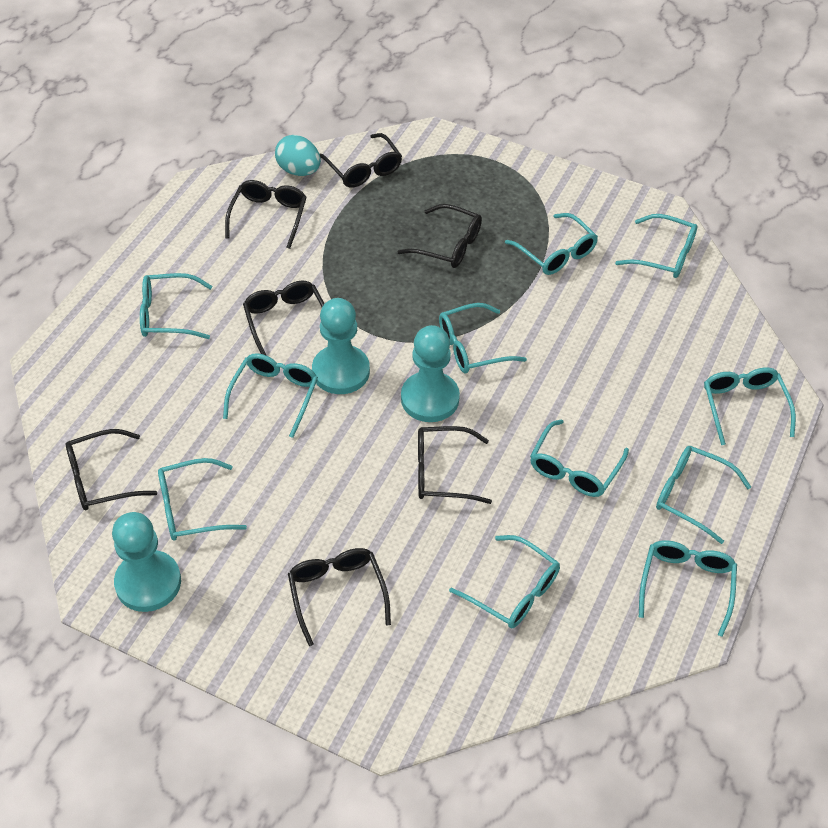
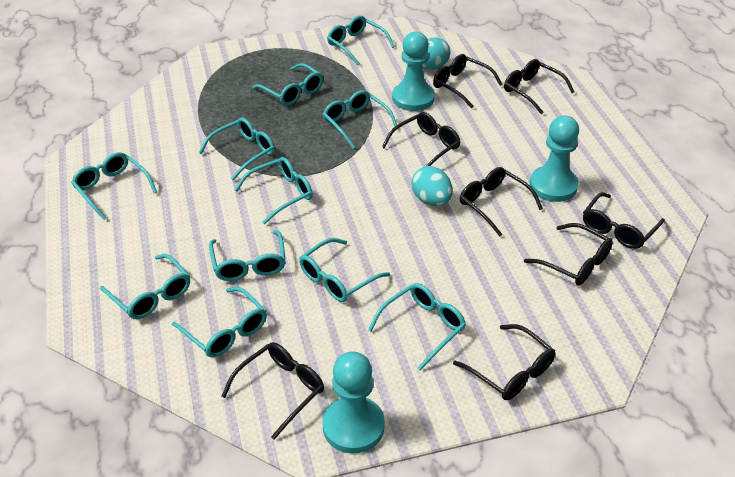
black glasses: 7 -> 8
turquoise egg: 1 -> 2

